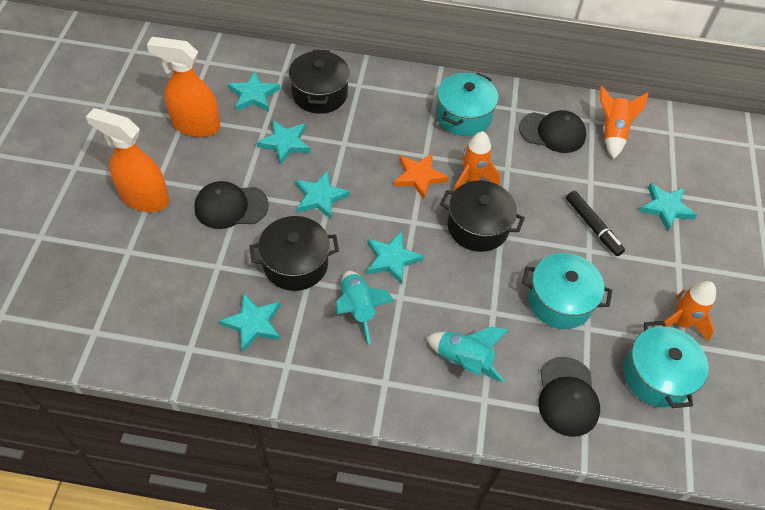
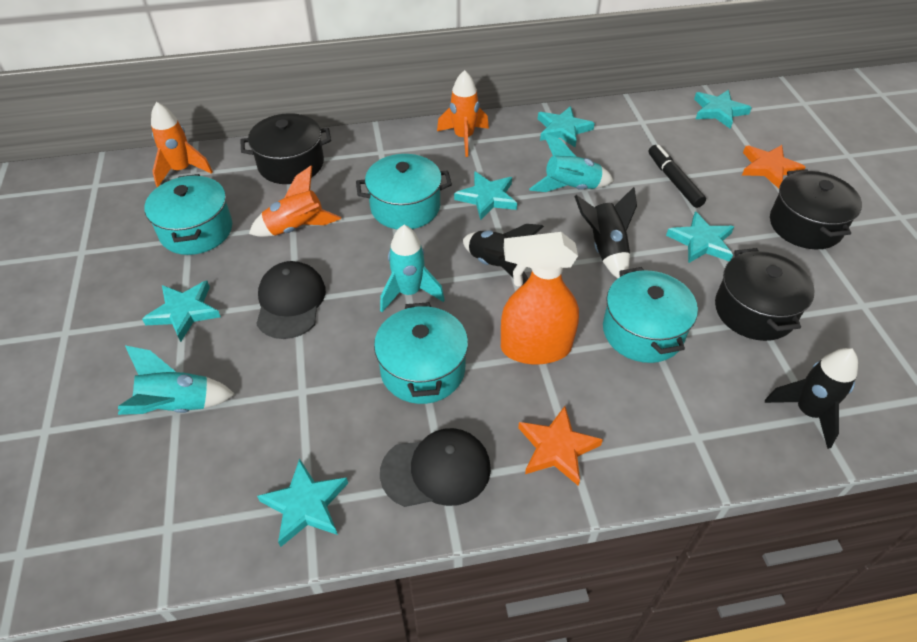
black cap: 3 -> 2
black rocket: 0 -> 3
orange spray bottle: 2 -> 1
orange star: 1 -> 2
turquoise pot: 3 -> 4
turquoise rocket: 2 -> 3

